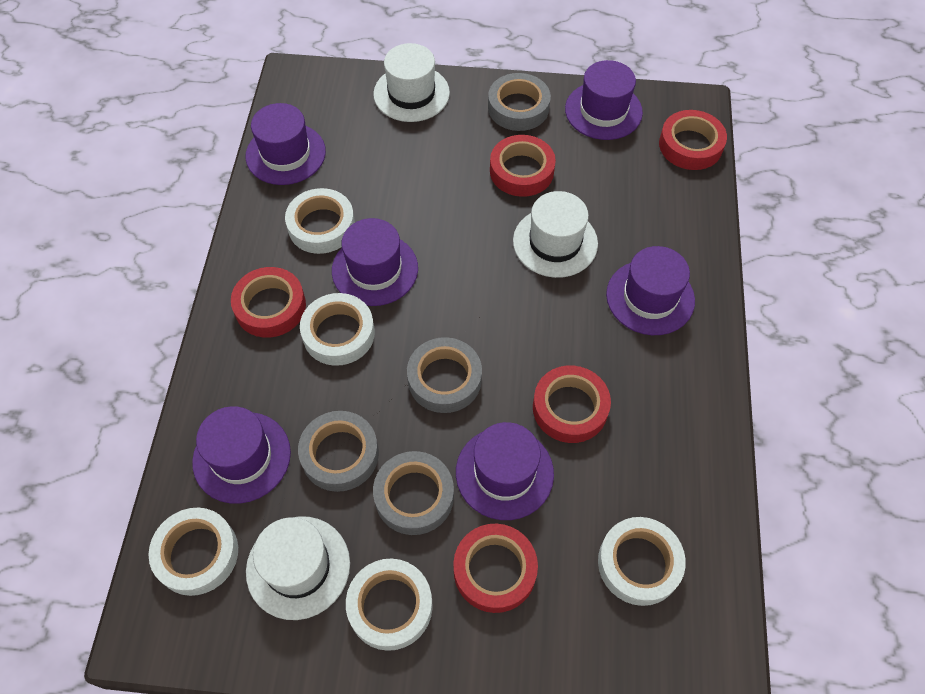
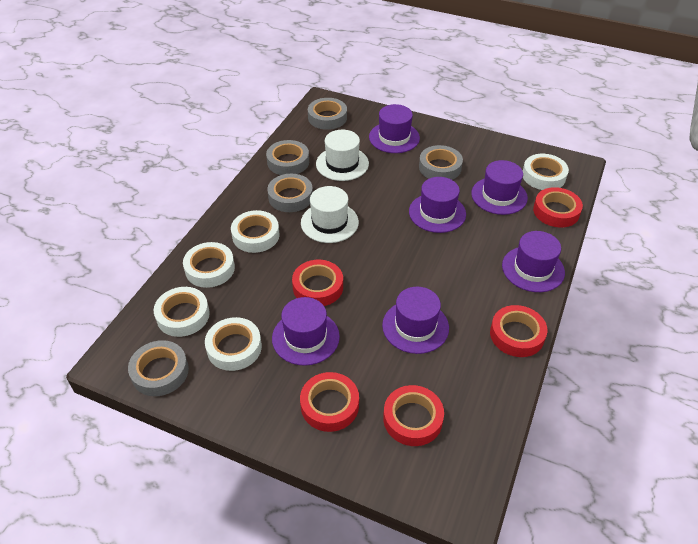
grey tape: 4 -> 5
white hat: 3 -> 2

